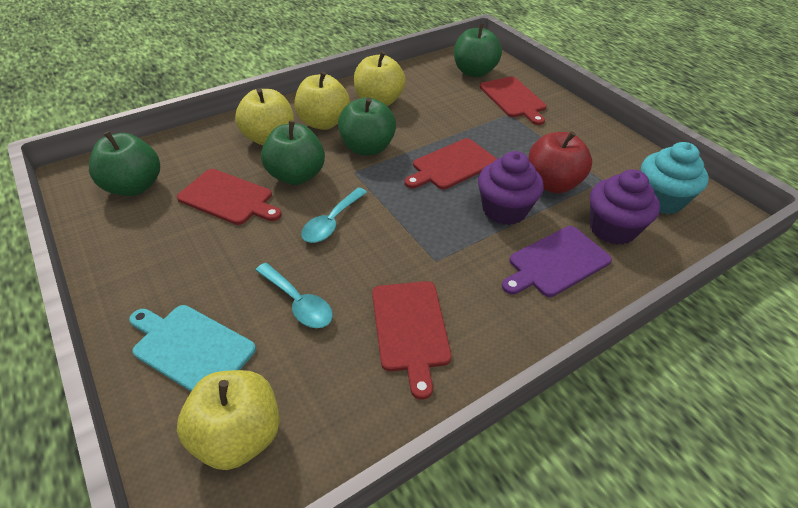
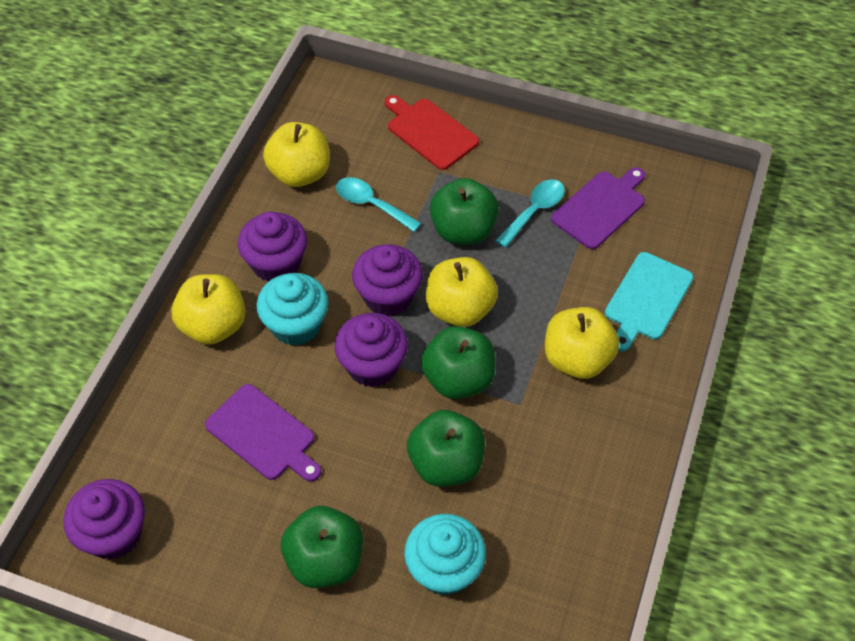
purple cupcake: 2 -> 4
purple cutting board: 1 -> 2
red apple: 1 -> 0
red cutting board: 4 -> 1
turquoise cupcake: 1 -> 2

